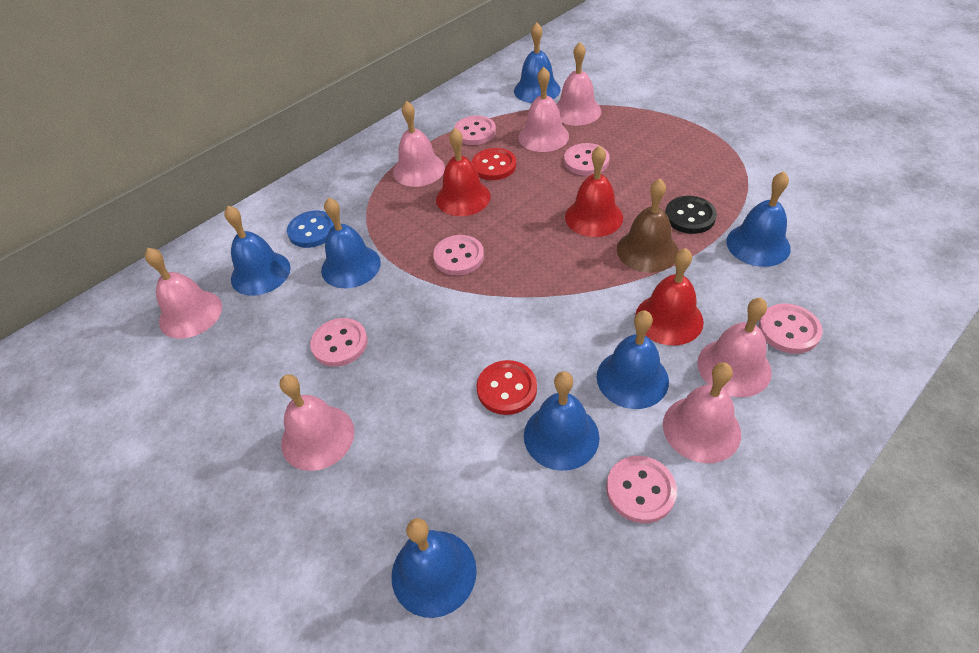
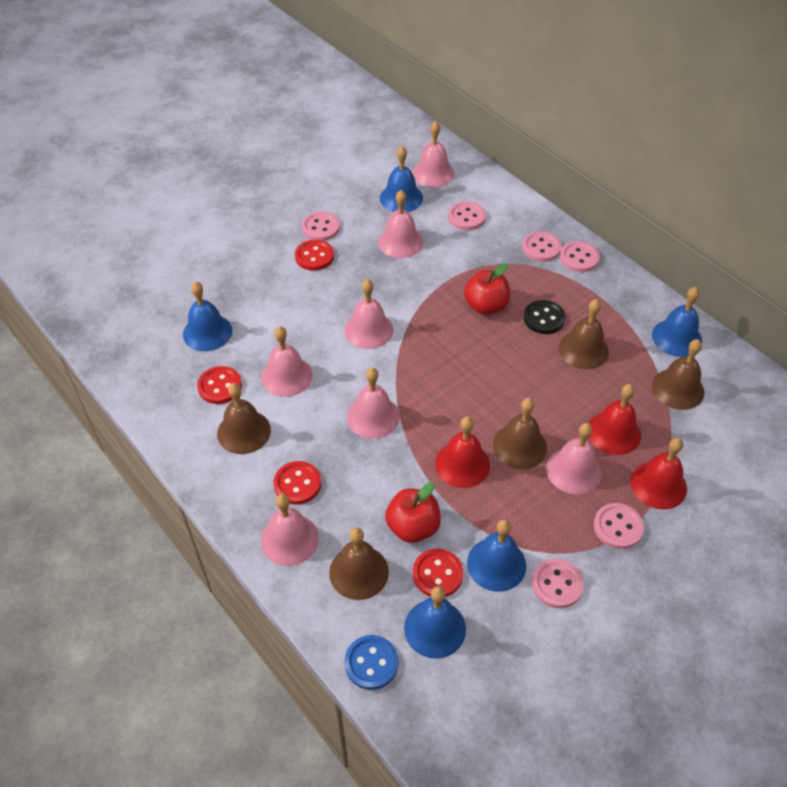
blue bell: 7 -> 5
brown bell: 1 -> 5
red apple: 0 -> 2
red button: 2 -> 4

